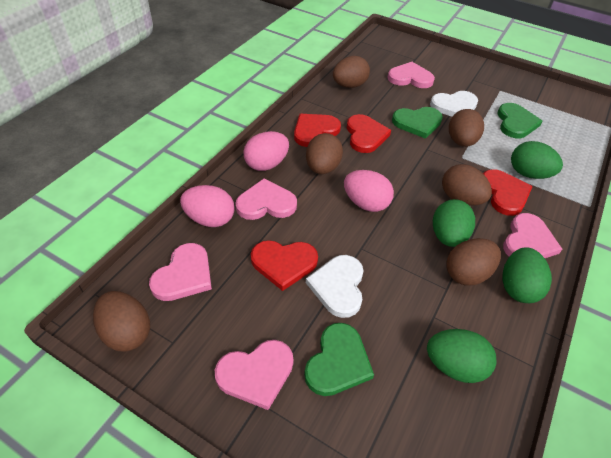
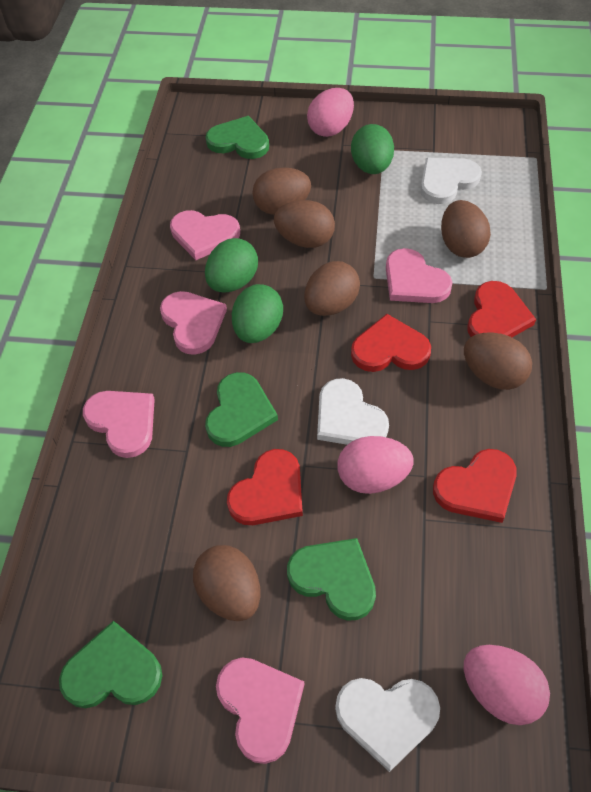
green egg: 4 -> 3
green heart: 3 -> 4
white heart: 2 -> 3

